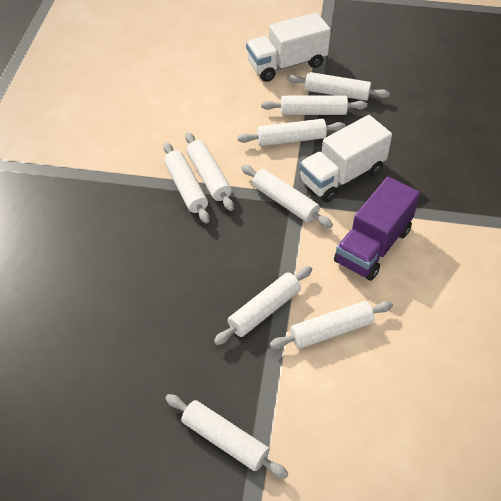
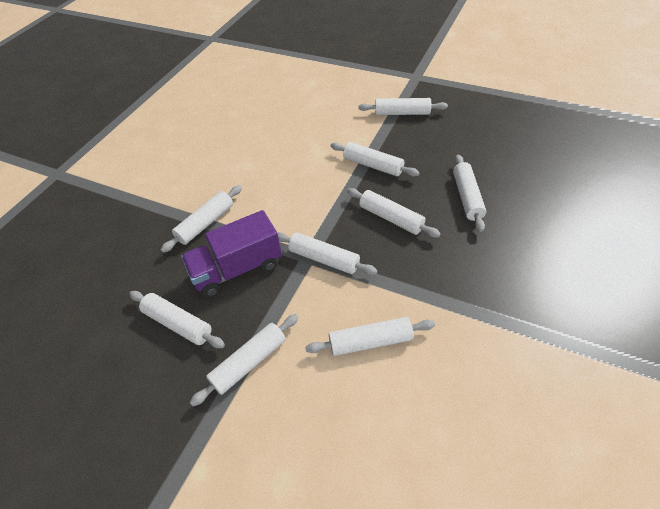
white truck: 2 -> 0

